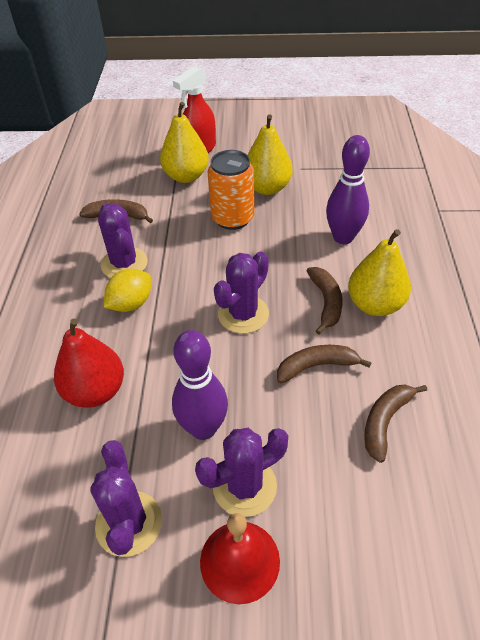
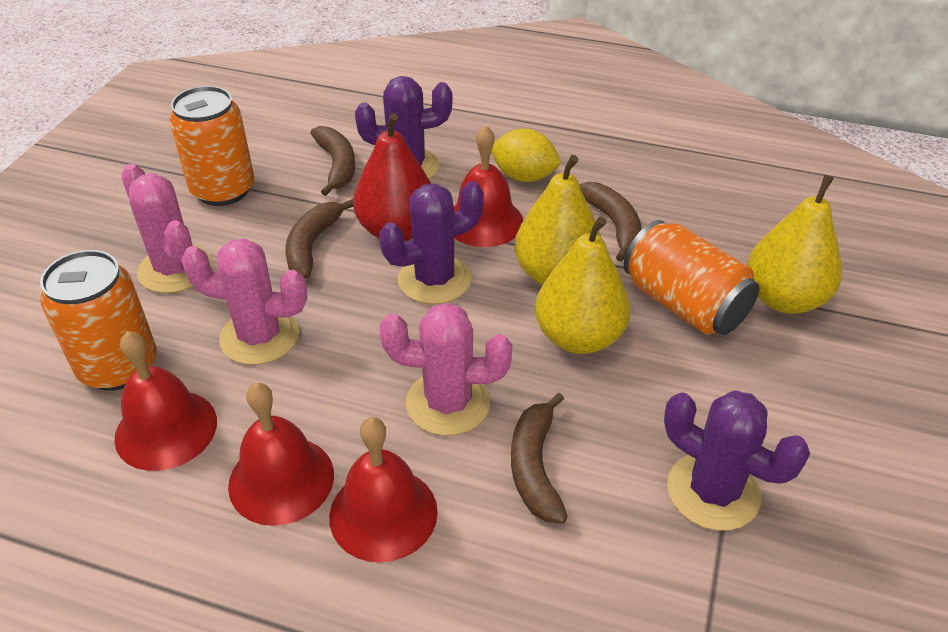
orange can: 1 -> 3
pink cactus: 0 -> 3
purple bowling pin: 2 -> 0
purple cactus: 4 -> 3
red bell: 1 -> 4
red spray bottle: 1 -> 0

